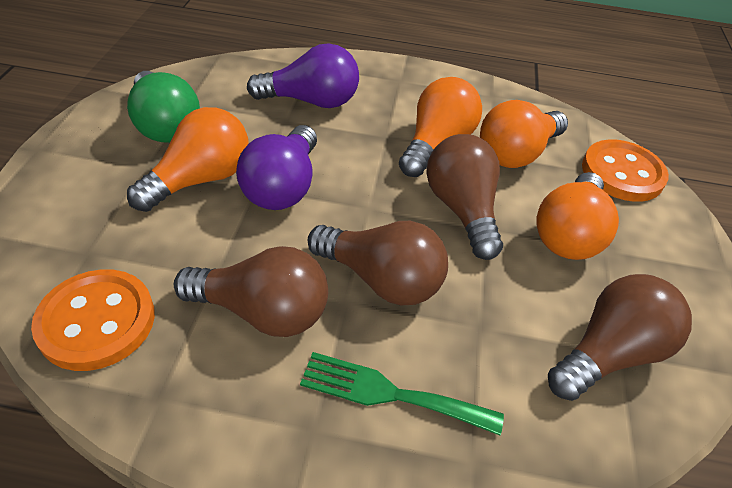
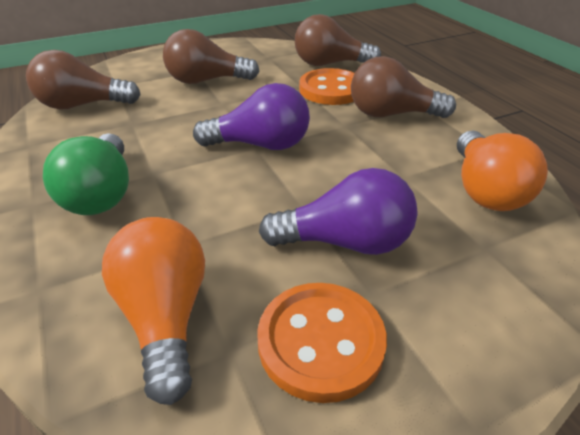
green fork: 1 -> 0
orange light bulb: 4 -> 2

